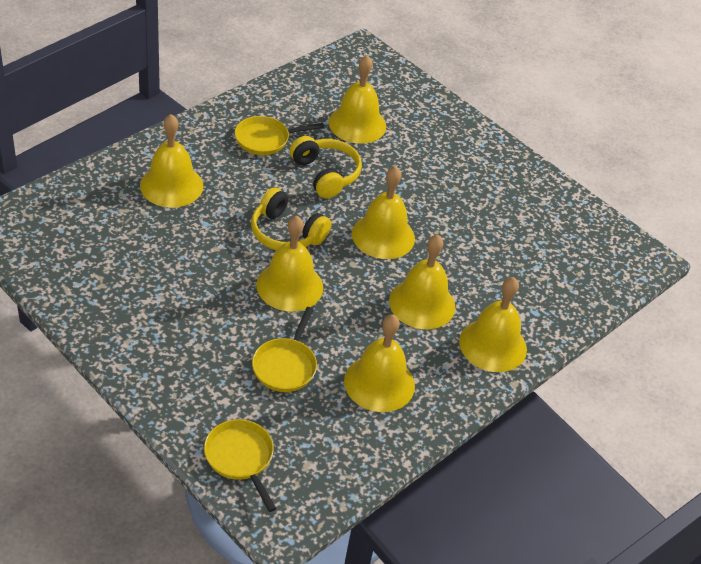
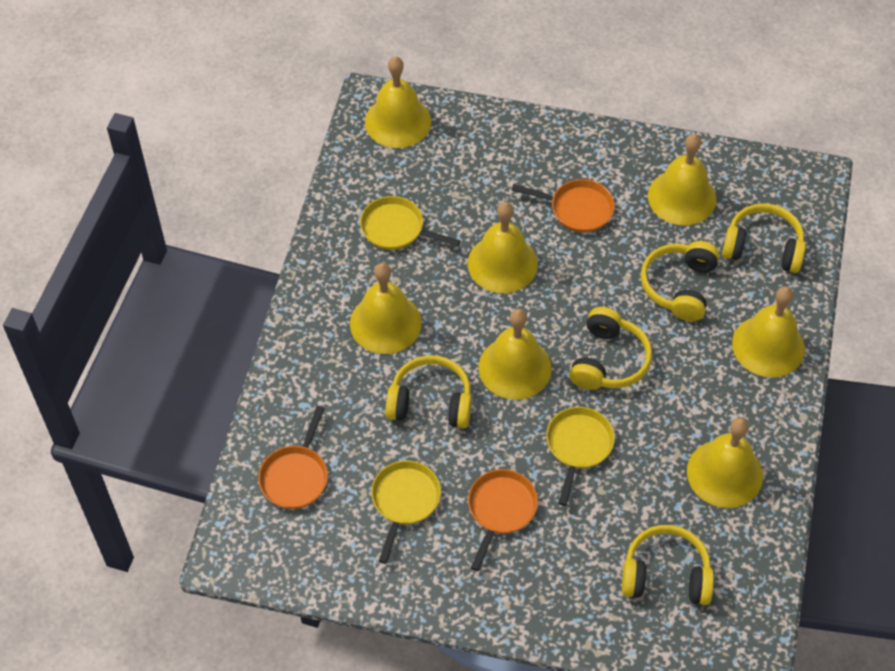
orange pan: 0 -> 3
yellow headphones: 2 -> 5

